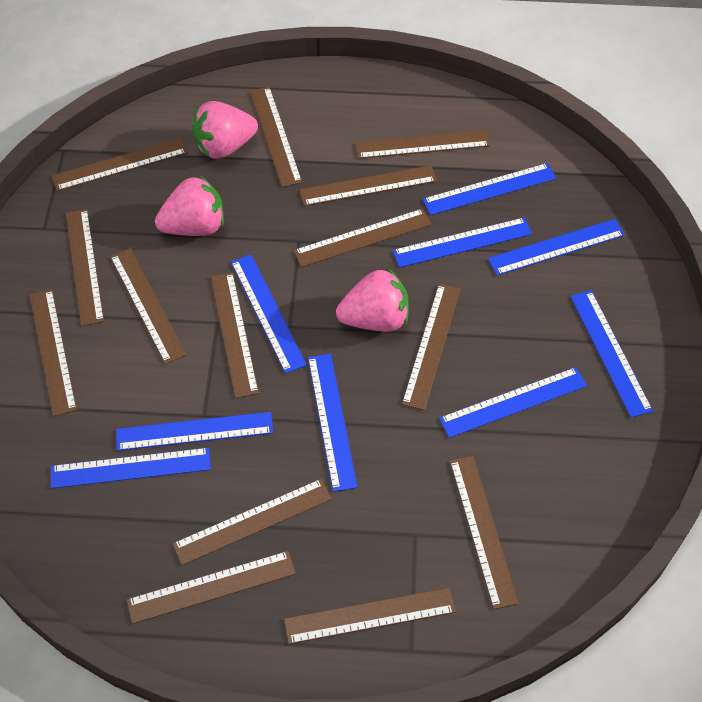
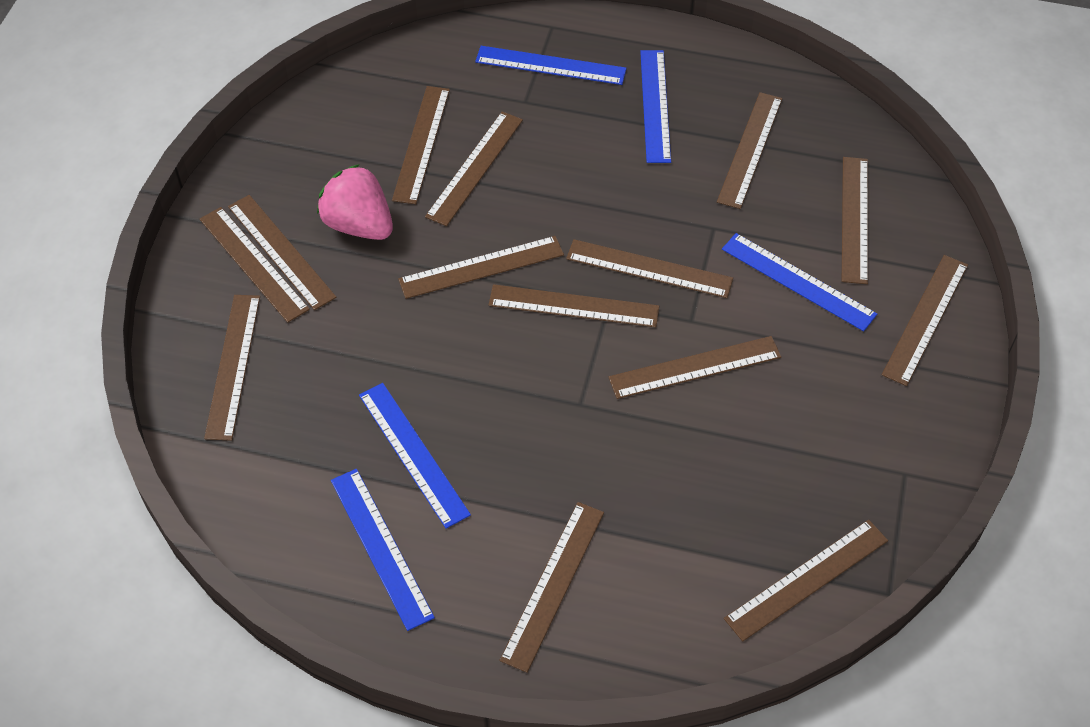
blue ruler: 9 -> 5
pink strawberry: 3 -> 1

